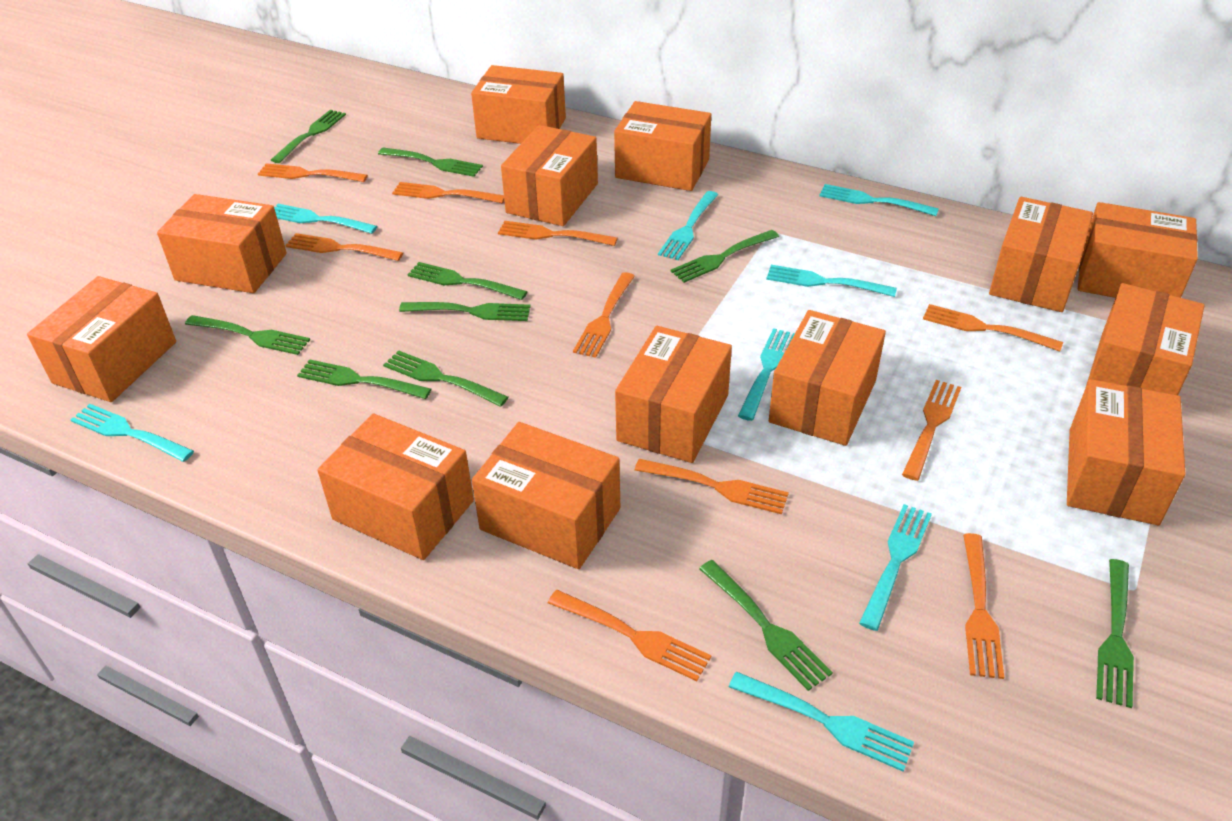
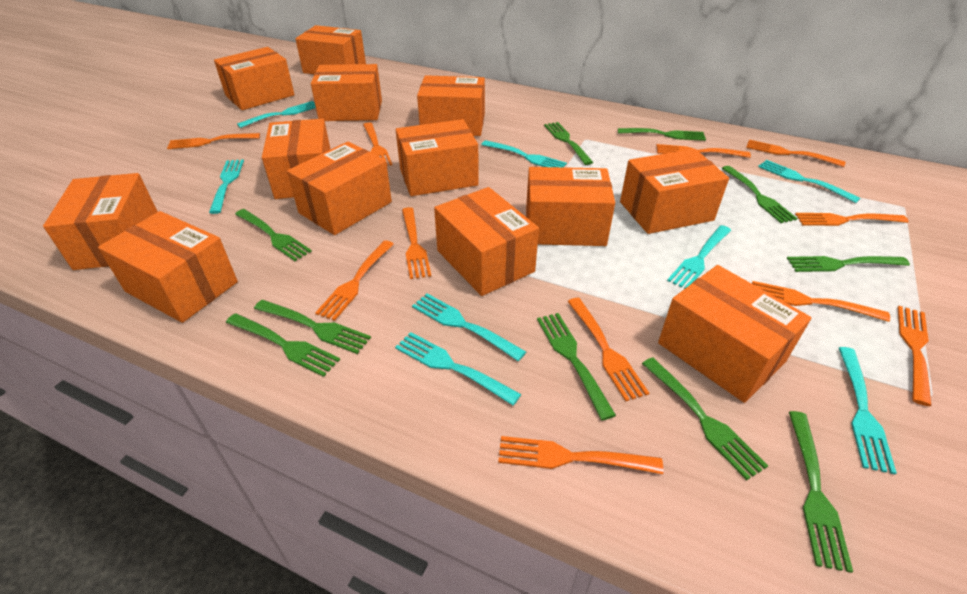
orange fork: 10 -> 11

